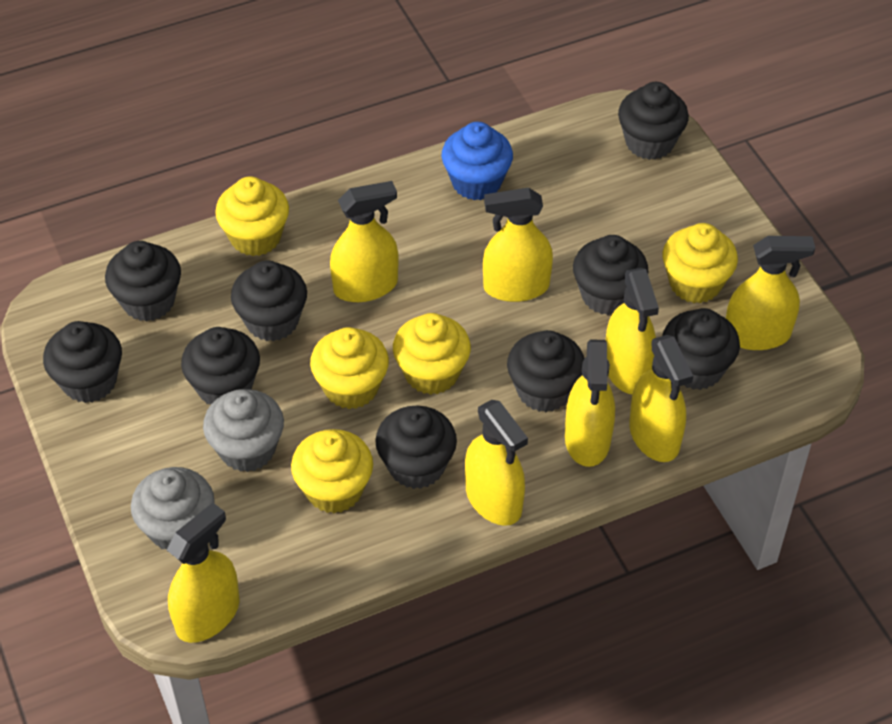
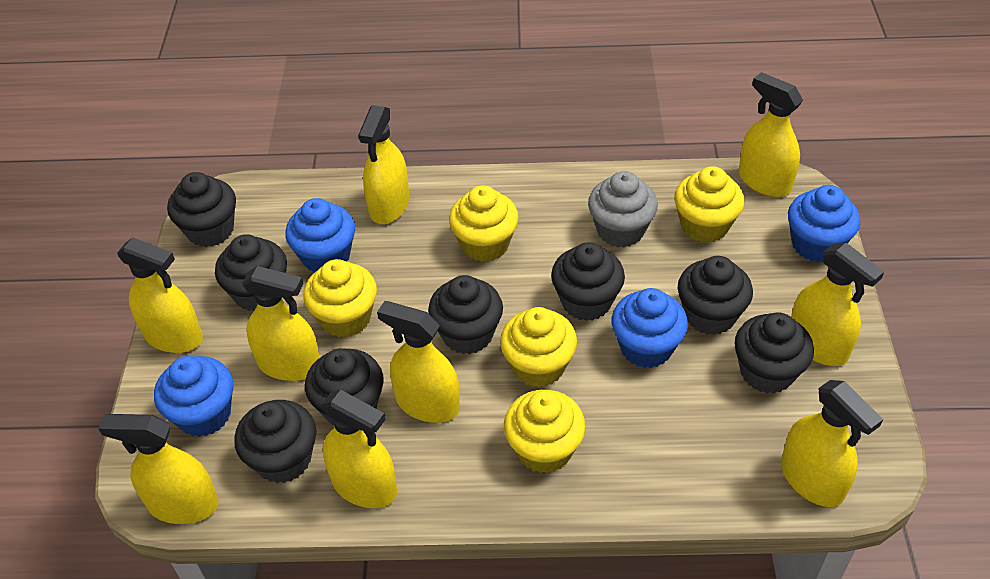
black cupcake: 9 -> 8
blue cupcake: 1 -> 4
grey cupcake: 2 -> 1
yellow spray bottle: 8 -> 9

